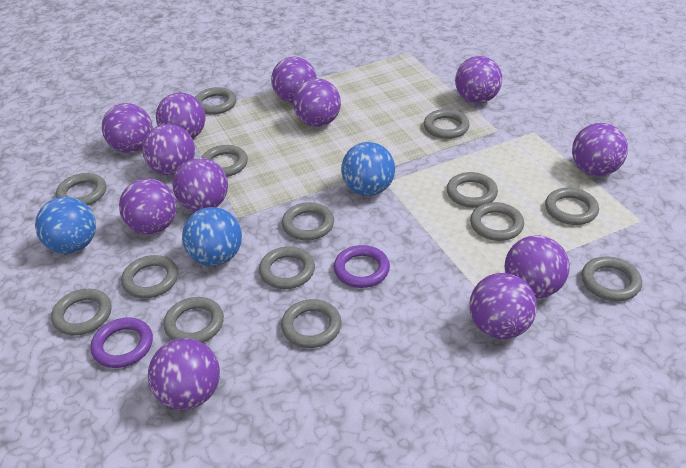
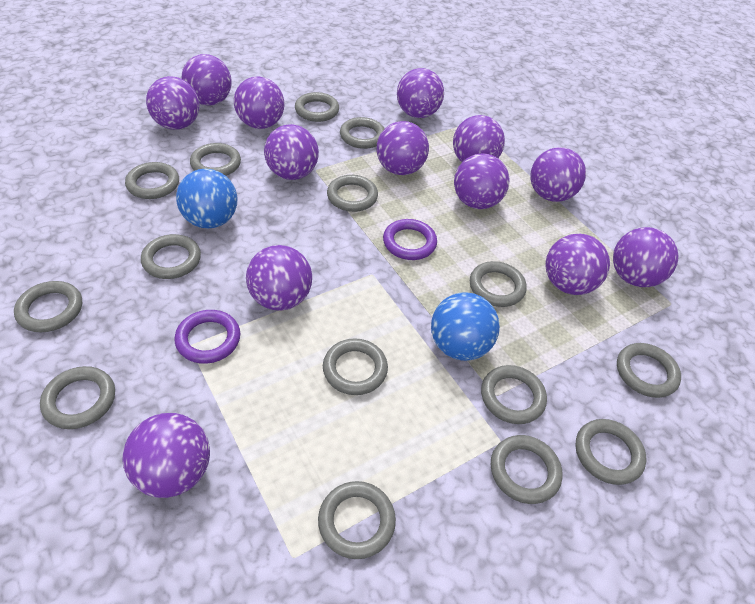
blue ball: 3 -> 2
grey ring: 14 -> 15
purple ball: 12 -> 13

